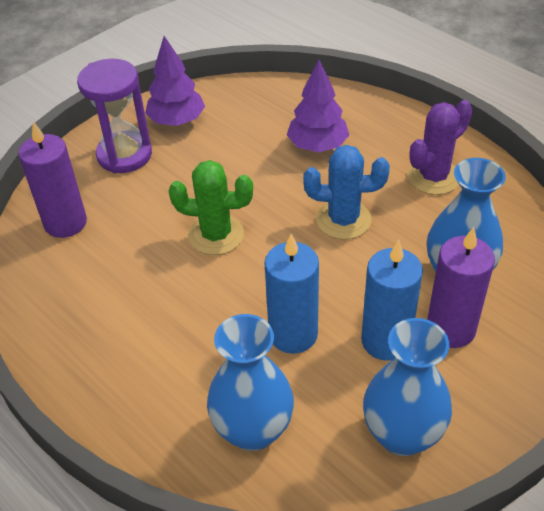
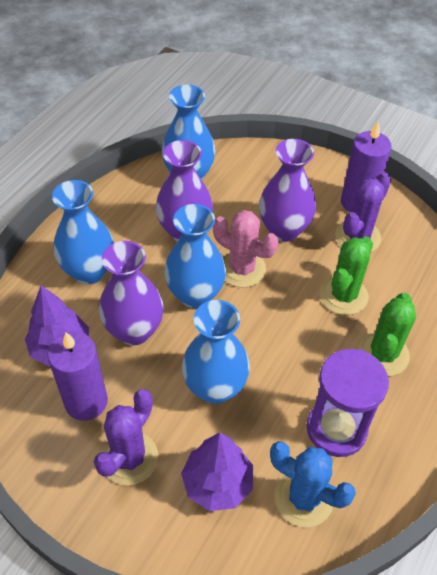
blue candle: 2 -> 0
blue vase: 3 -> 4
green cactus: 1 -> 2
pink cactus: 0 -> 1
purple cactus: 1 -> 2
purple vase: 0 -> 3

